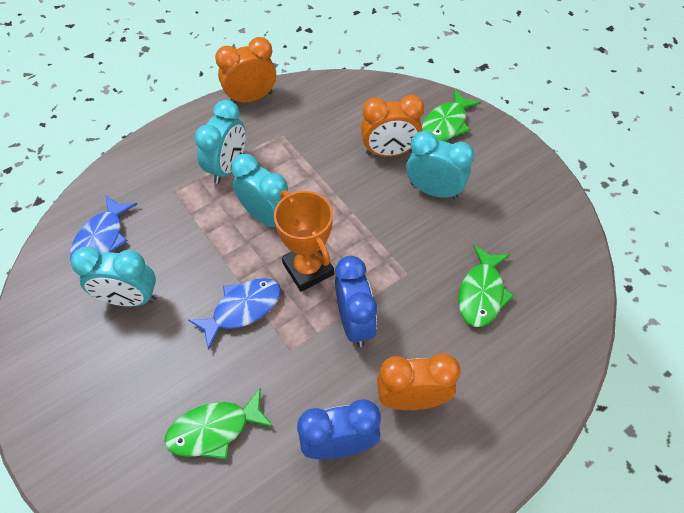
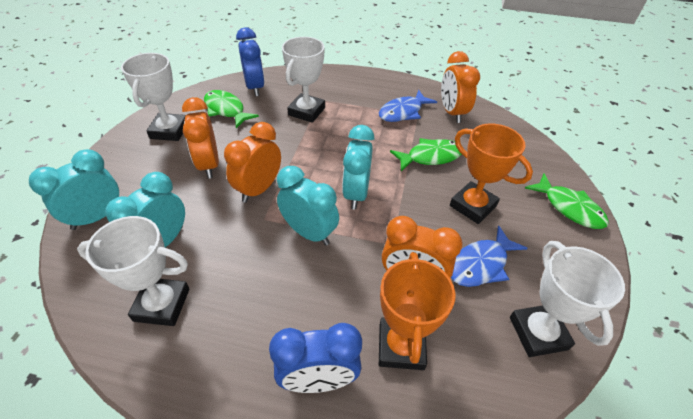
orange clock: 3 -> 4
orange trophy: 1 -> 2
white trophy: 0 -> 4

